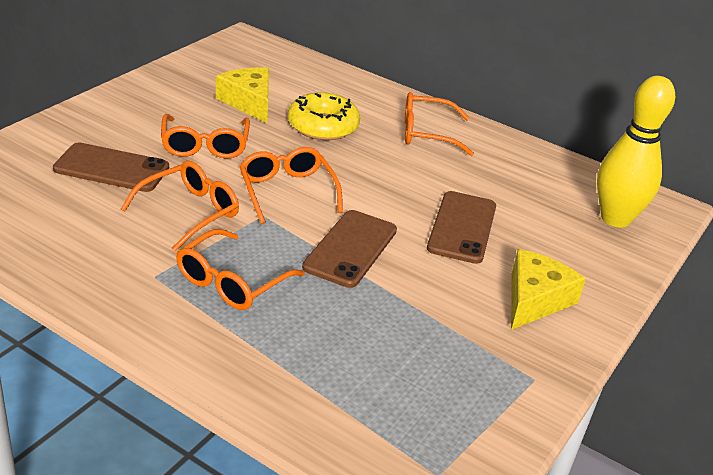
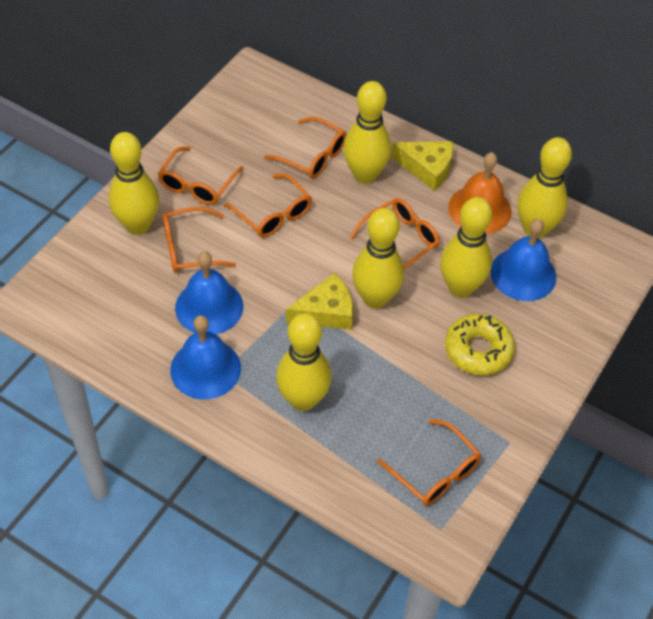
blue bell: 0 -> 3
brown phone: 3 -> 0
orange bell: 0 -> 1
orange glasses: 5 -> 6
yellow bowling pin: 1 -> 6

